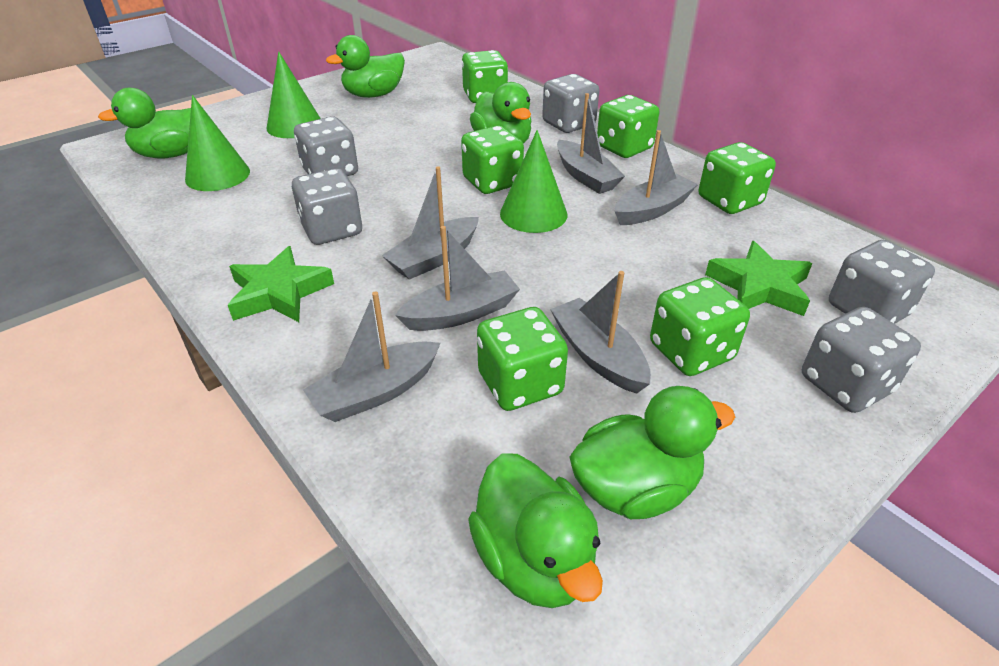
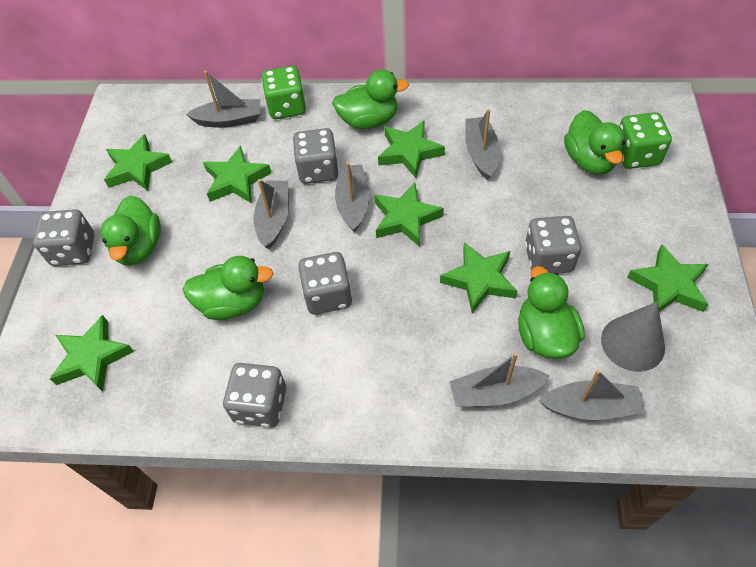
green cone: 3 -> 0
green dice: 6 -> 2
green star: 2 -> 7
grey cone: 0 -> 1

